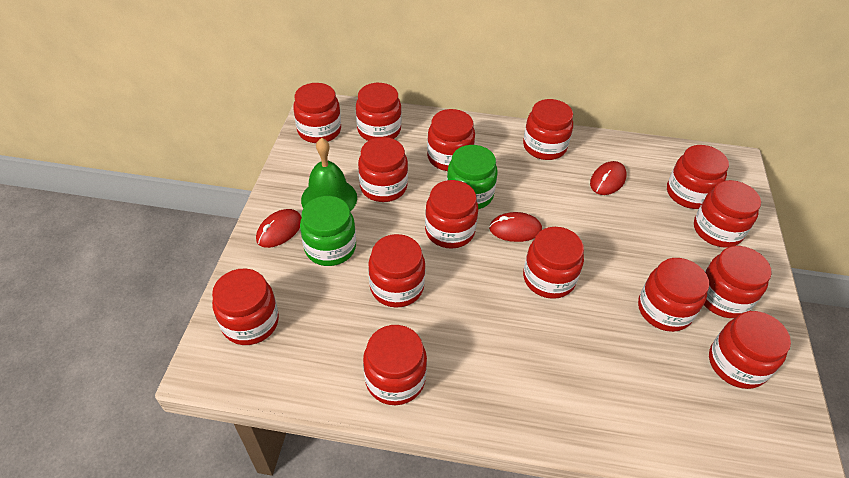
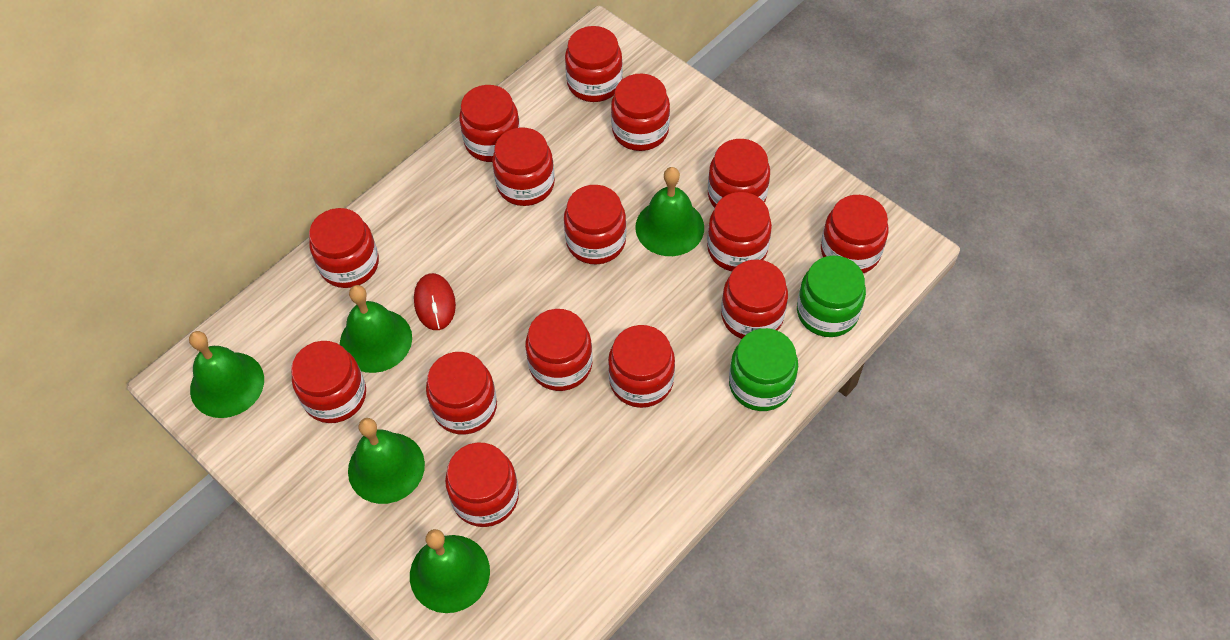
green bell: 1 -> 5
red mouse: 3 -> 1

